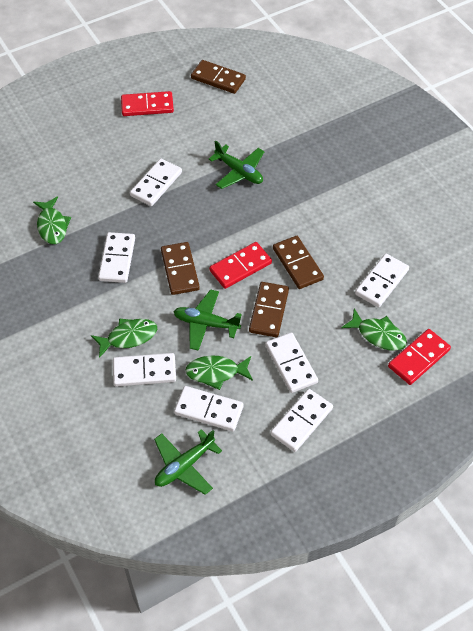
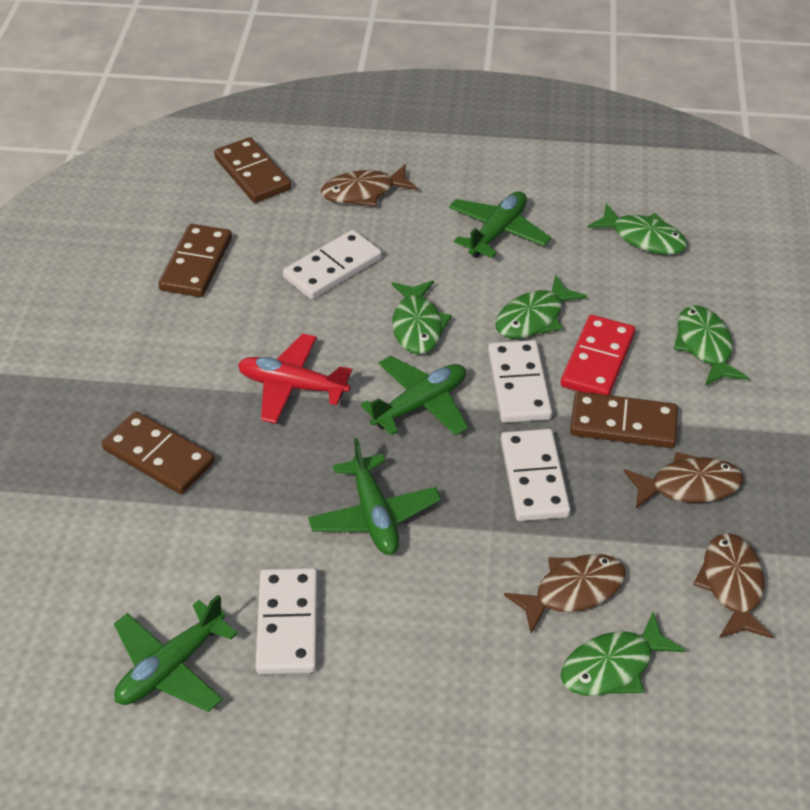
brown fish: 0 -> 4
green fish: 4 -> 5
green plane: 3 -> 4
red domino: 3 -> 1
red plane: 0 -> 1
white domino: 7 -> 4

